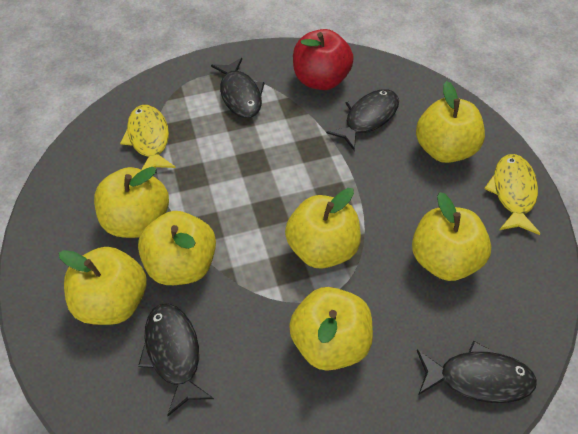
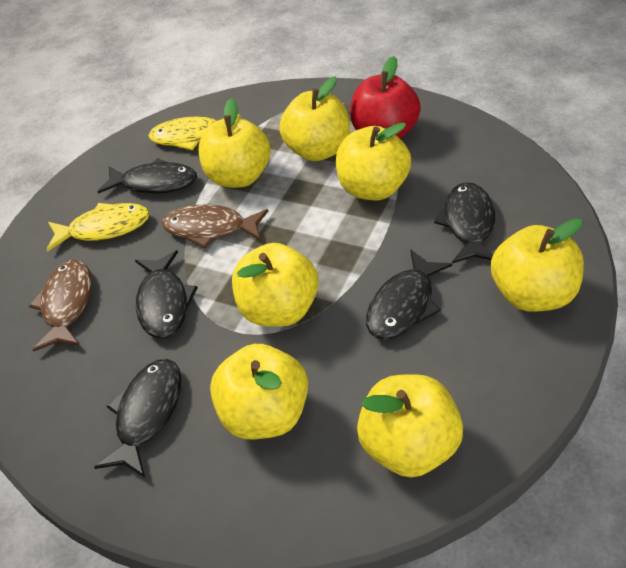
black fish: 4 -> 5
brown fish: 0 -> 2

